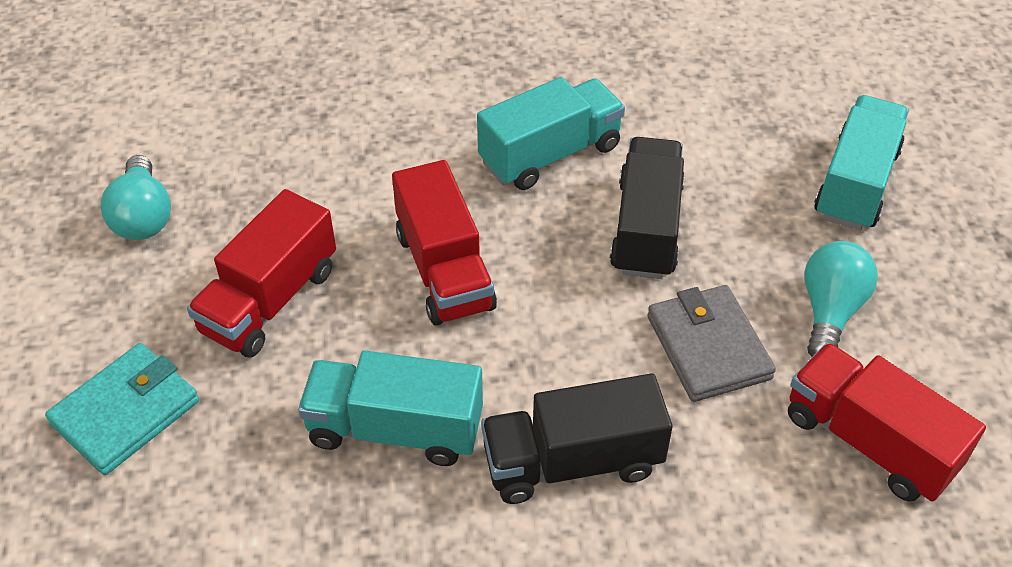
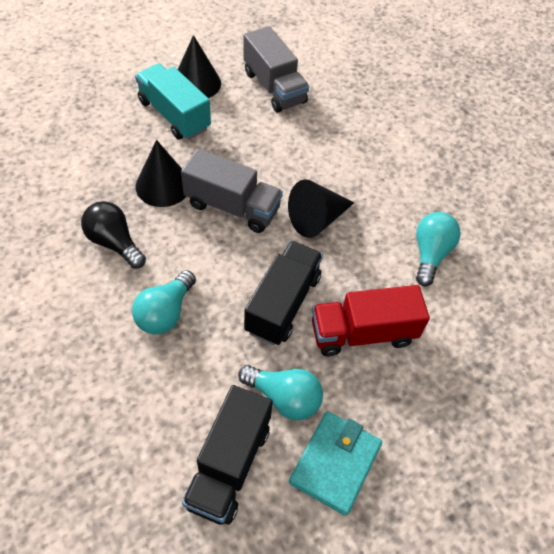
black cone: 0 -> 3
black light bulb: 0 -> 1
grey truck: 0 -> 2
grey wallet: 1 -> 0
red truck: 3 -> 1
turquoise light bulb: 2 -> 3
turquoise truck: 3 -> 1

